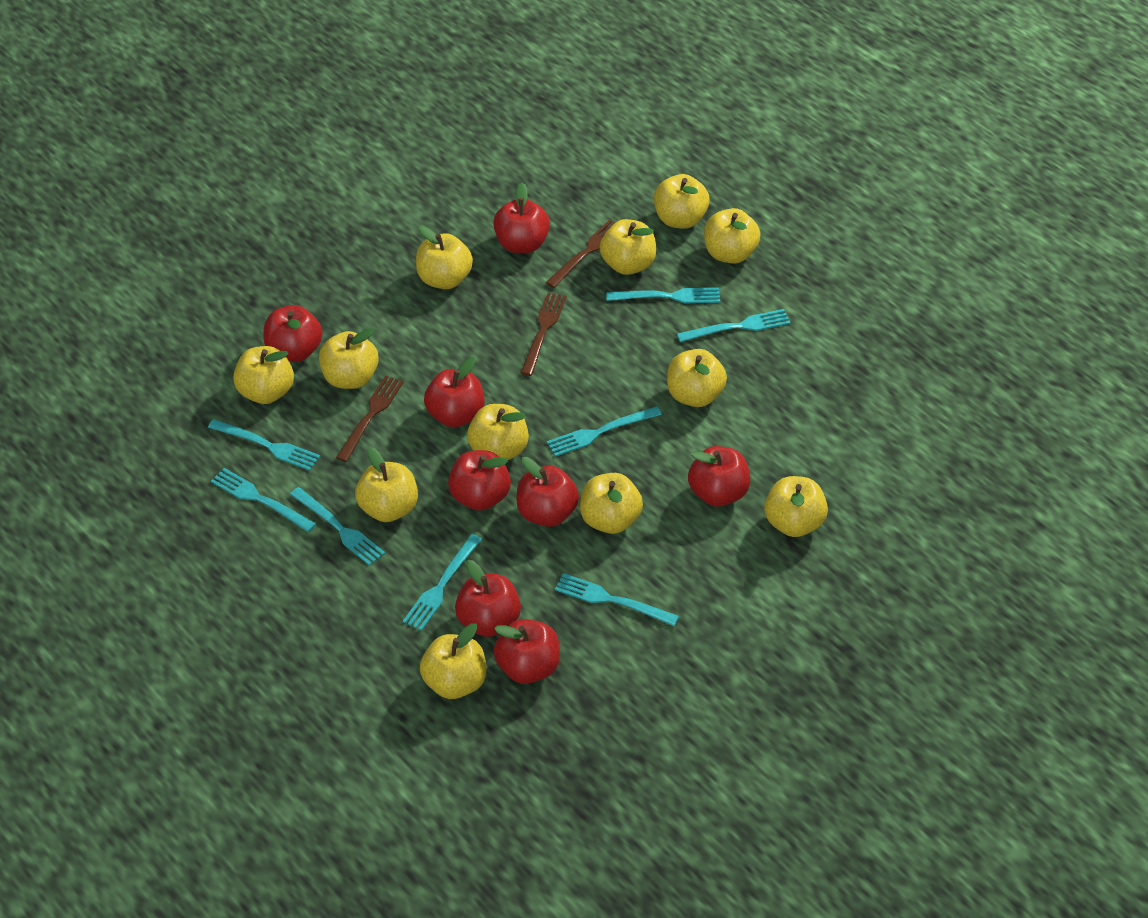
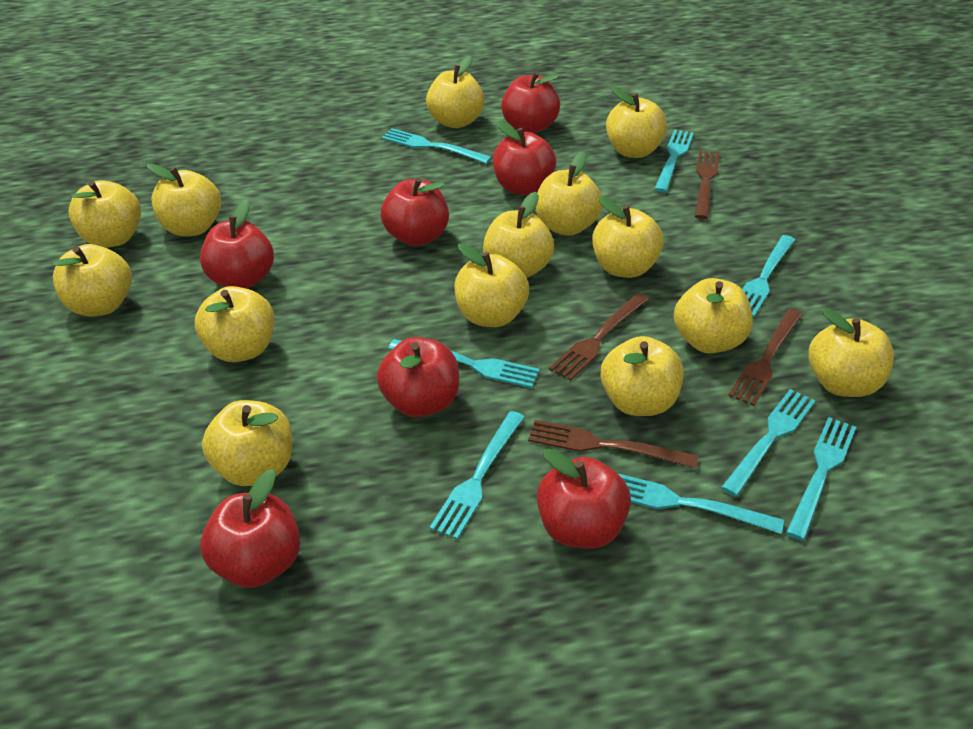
brown fork: 3 -> 4
red apple: 8 -> 7
yellow apple: 12 -> 14

